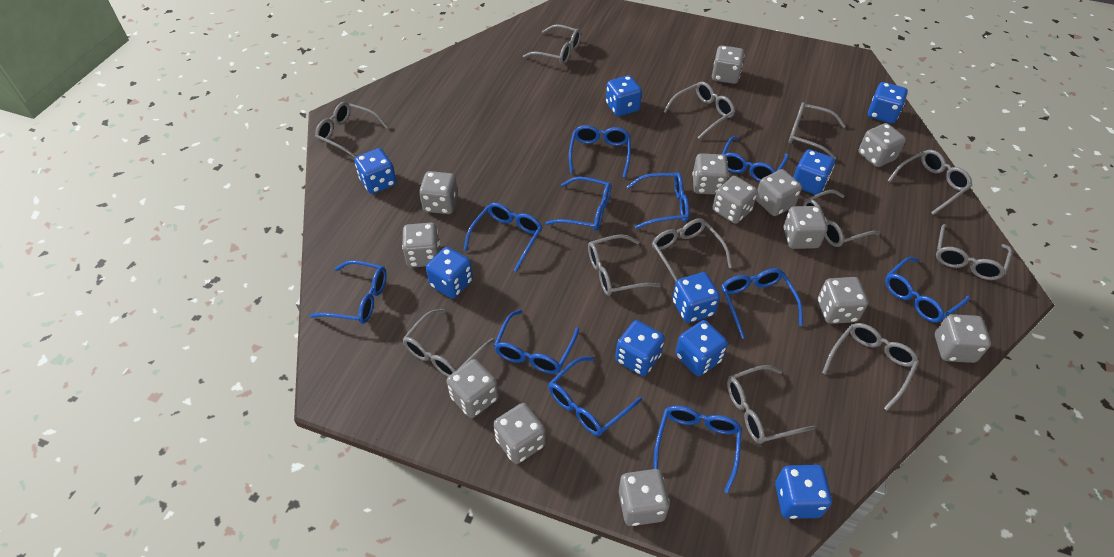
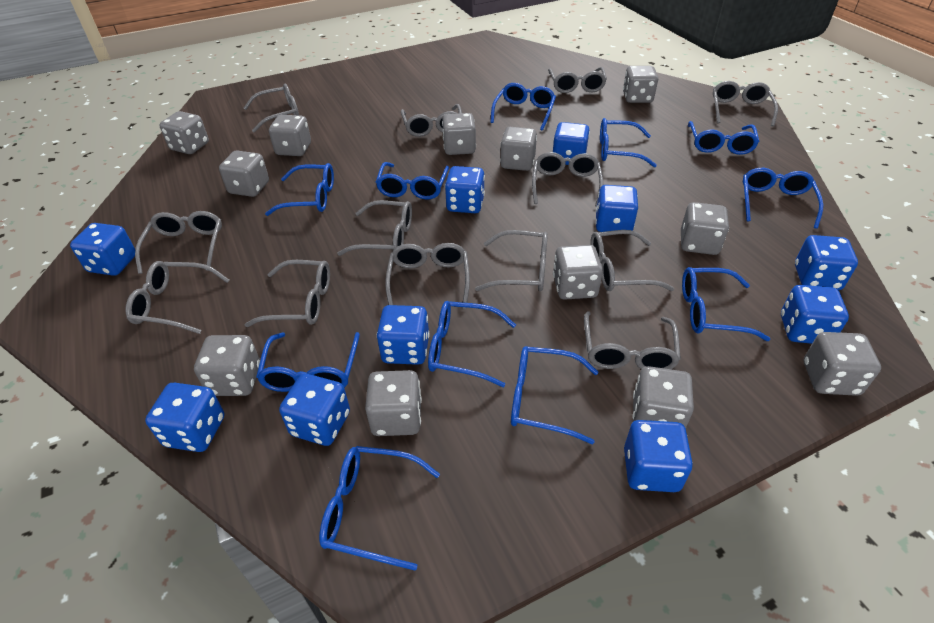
blue dice: 9 -> 10
grey dice: 13 -> 12
grey glasses: 12 -> 13

